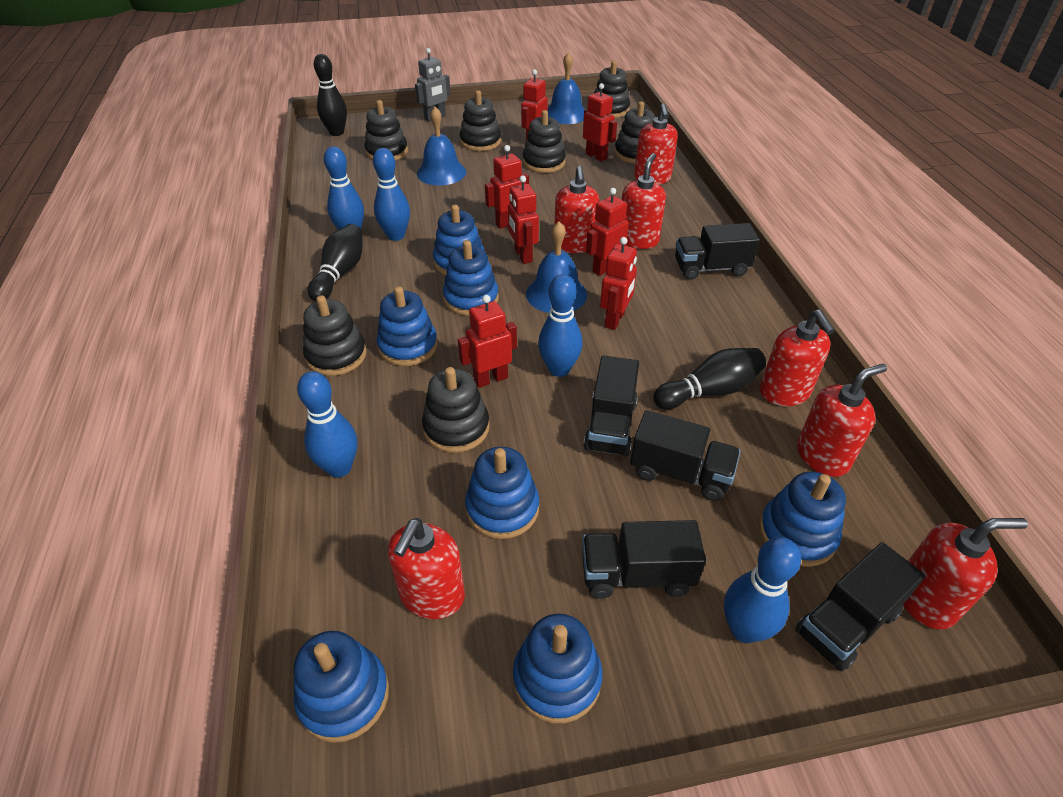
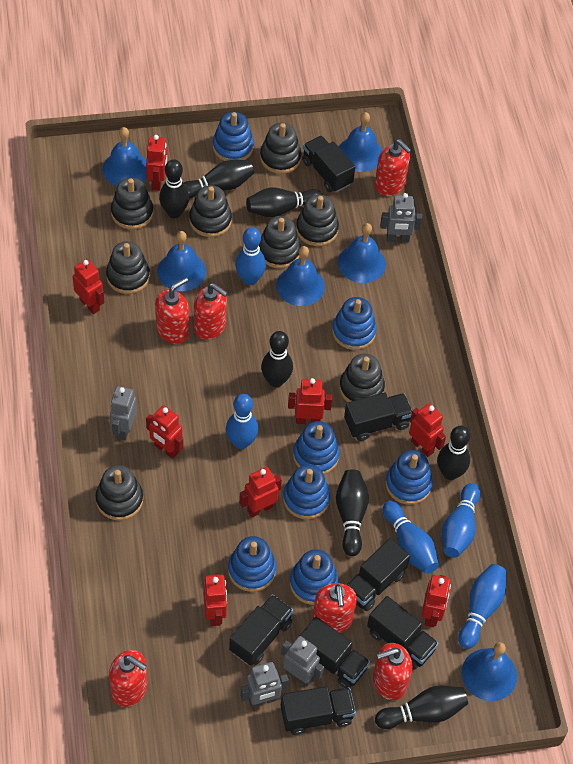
black bowling pin: 3 -> 7
black stacking toy: 7 -> 8
black truck: 5 -> 7
blue bell: 3 -> 6
grey robot: 1 -> 4
red robot: 7 -> 8
red soap dispenser: 7 -> 6

